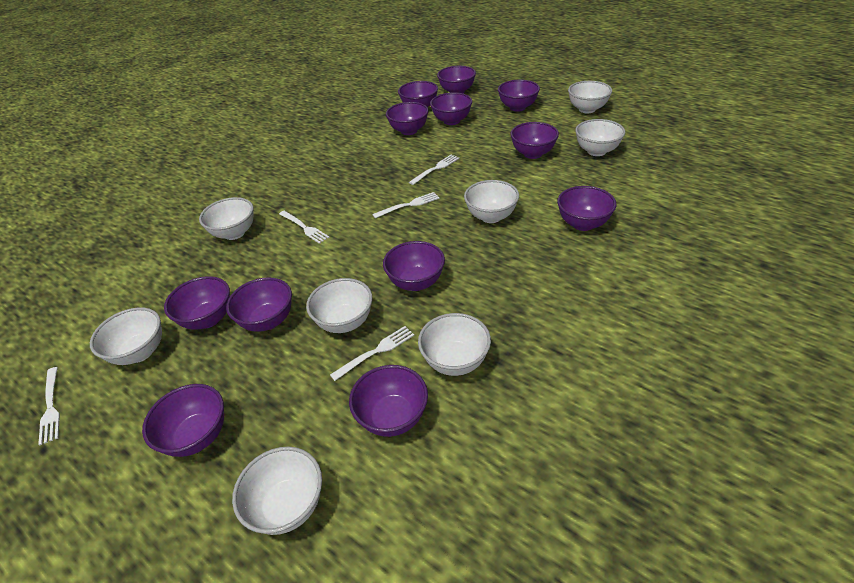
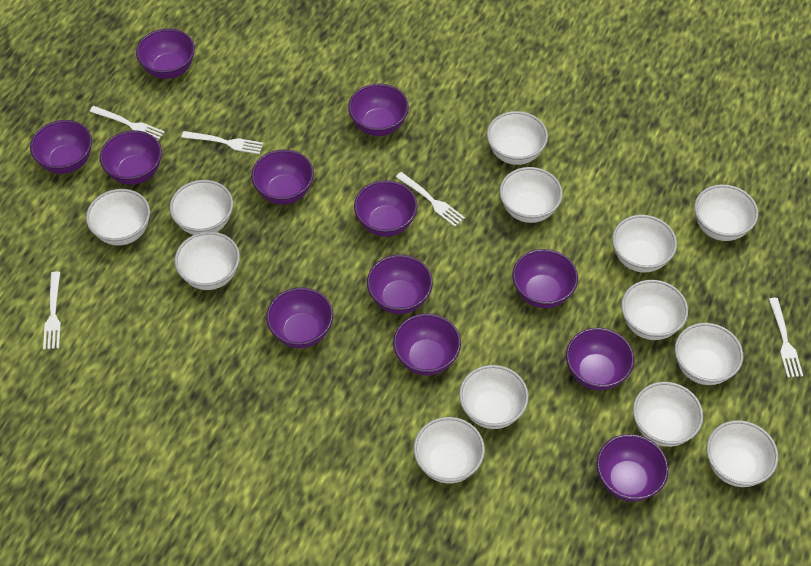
white bowl: 8 -> 13

